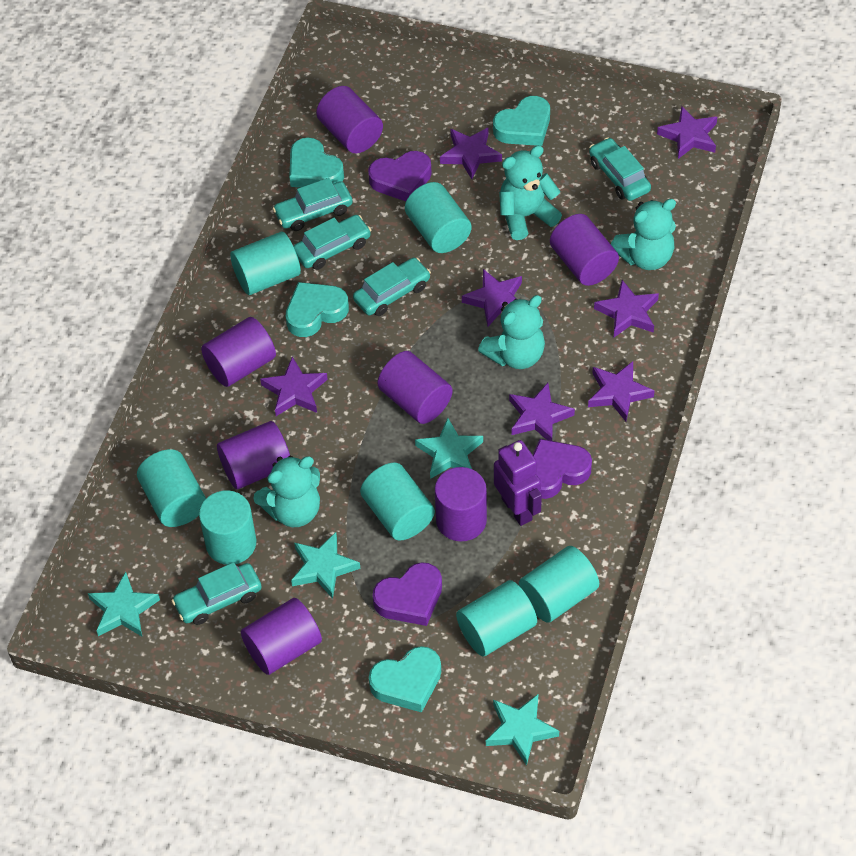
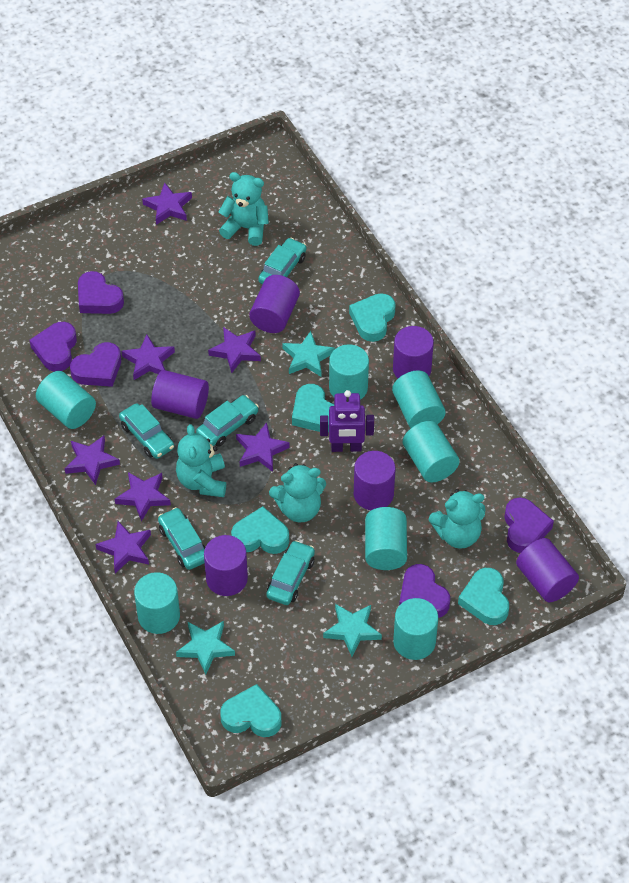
purple cylinder: 7 -> 6
purple heart: 3 -> 5
turquoise heart: 4 -> 5
turquoise star: 4 -> 3

